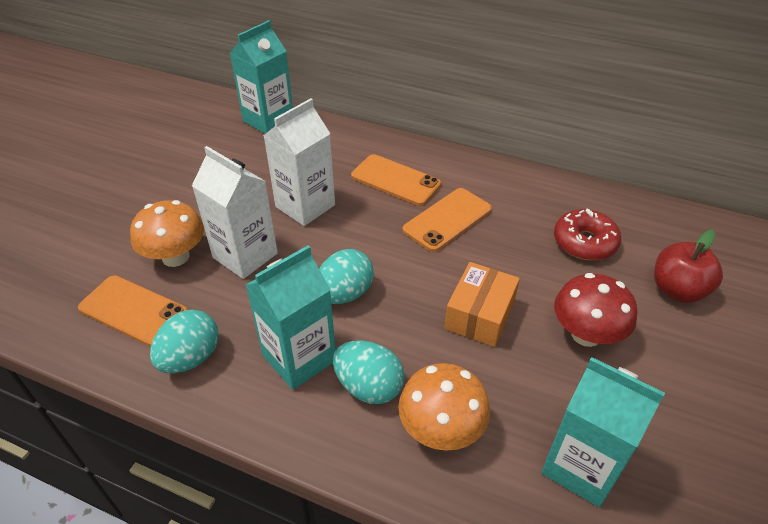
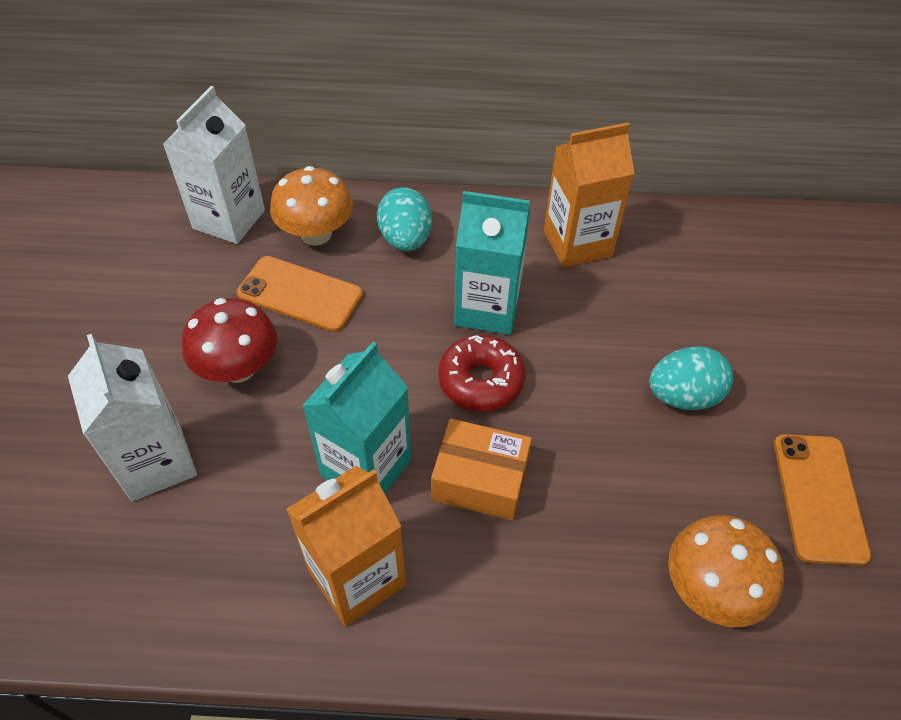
orange carton: 0 -> 2
orange phone: 3 -> 2
red apple: 1 -> 0
turquoise carton: 3 -> 2
turquoise egg: 3 -> 2

